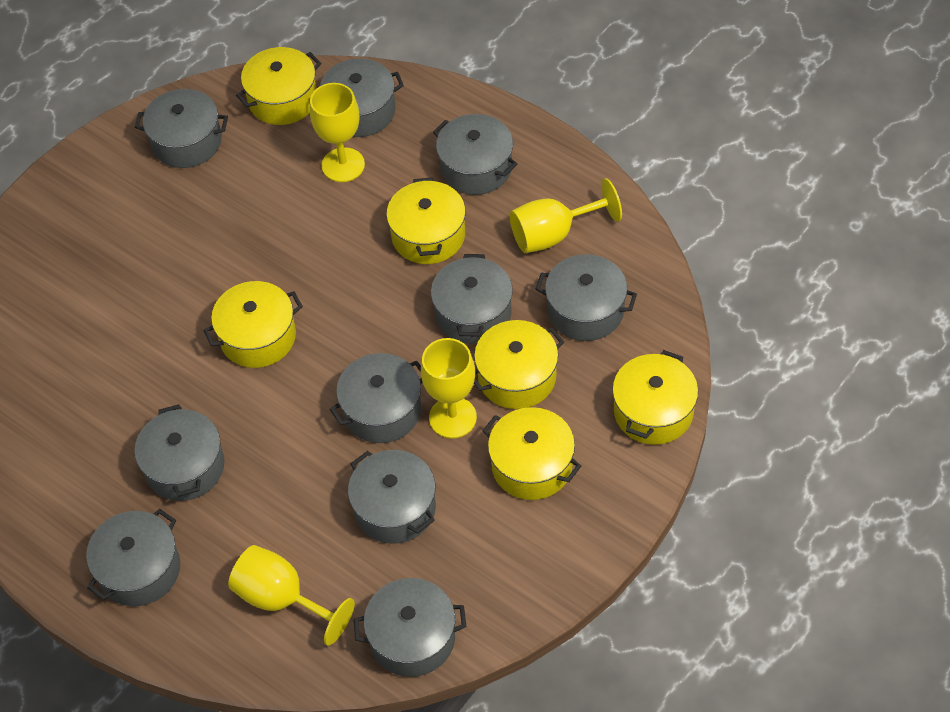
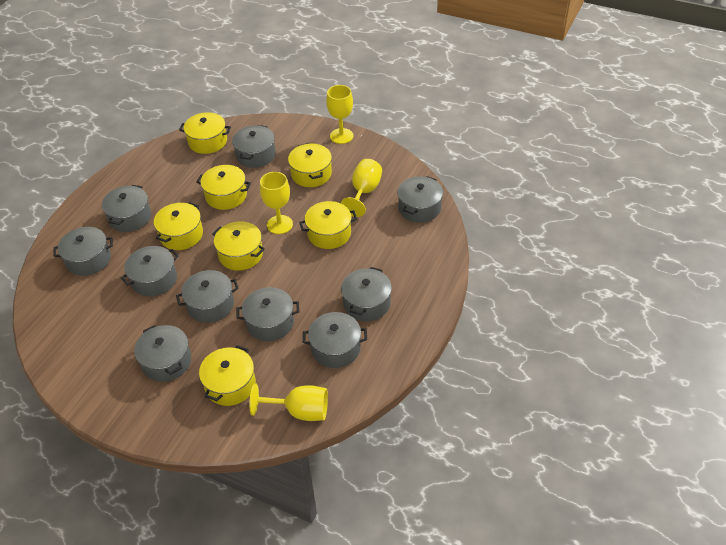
yellow pot: 6 -> 7

